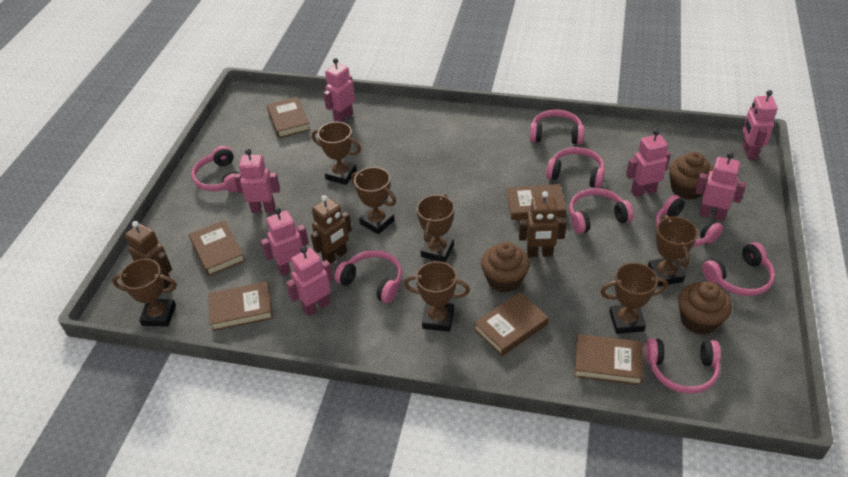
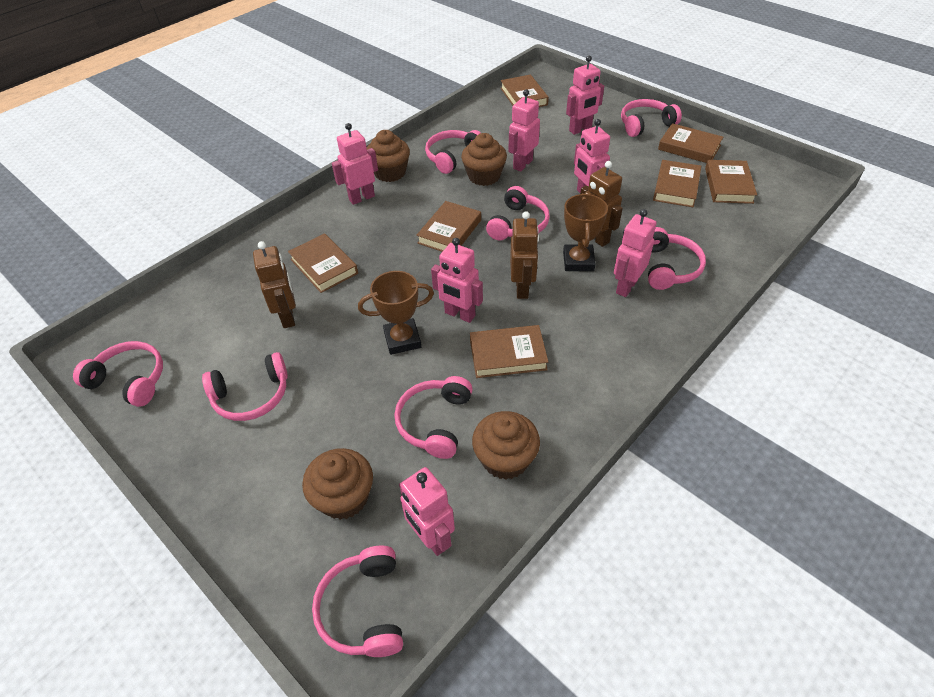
brown book: 6 -> 7
brown cupcake: 3 -> 4
brown trophy: 7 -> 2

